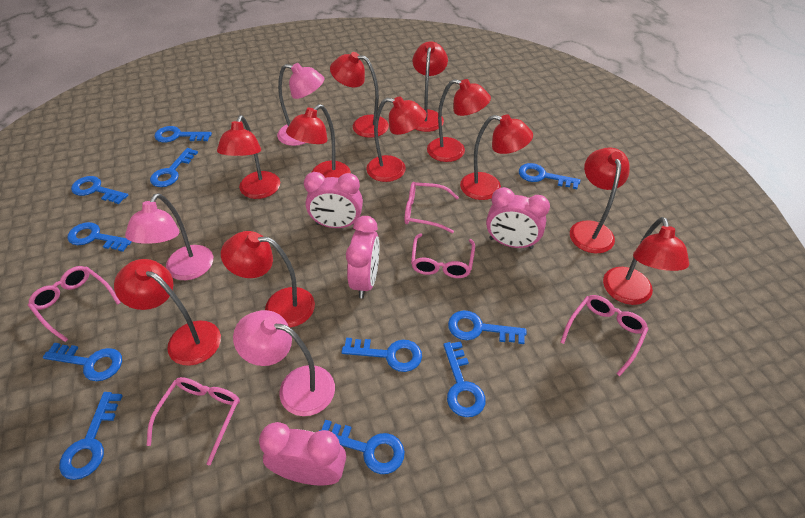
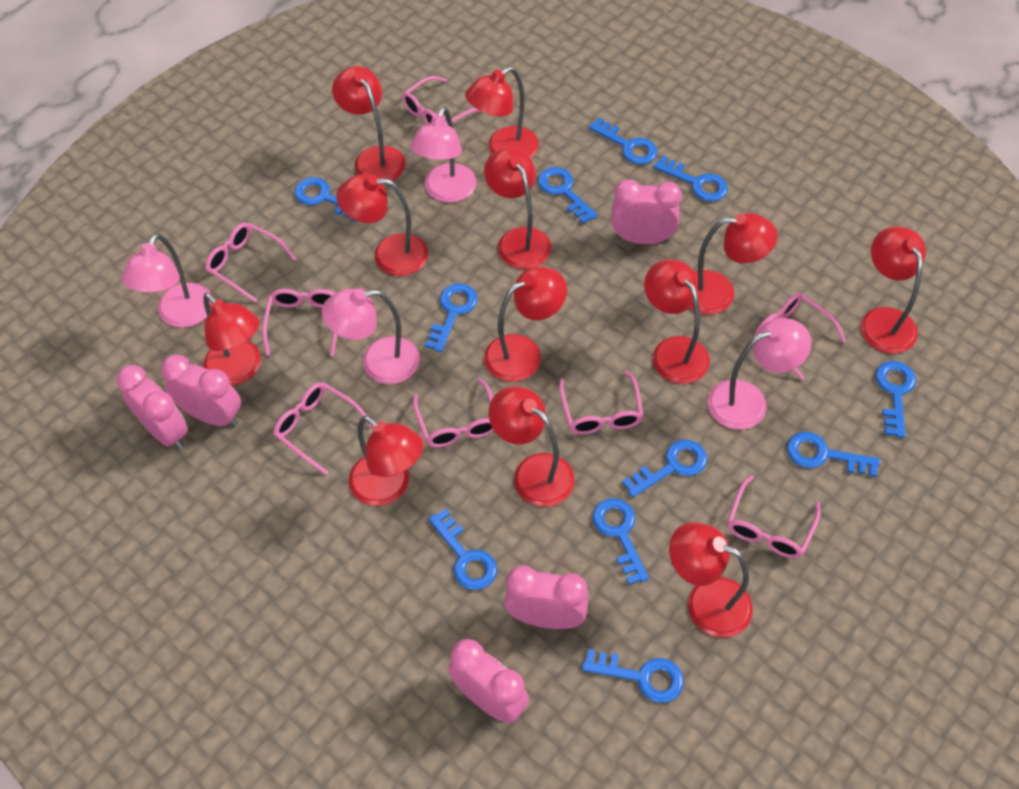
pink clock: 4 -> 5
pink glasses: 5 -> 8
pink lamp: 3 -> 4
red lamp: 11 -> 12

